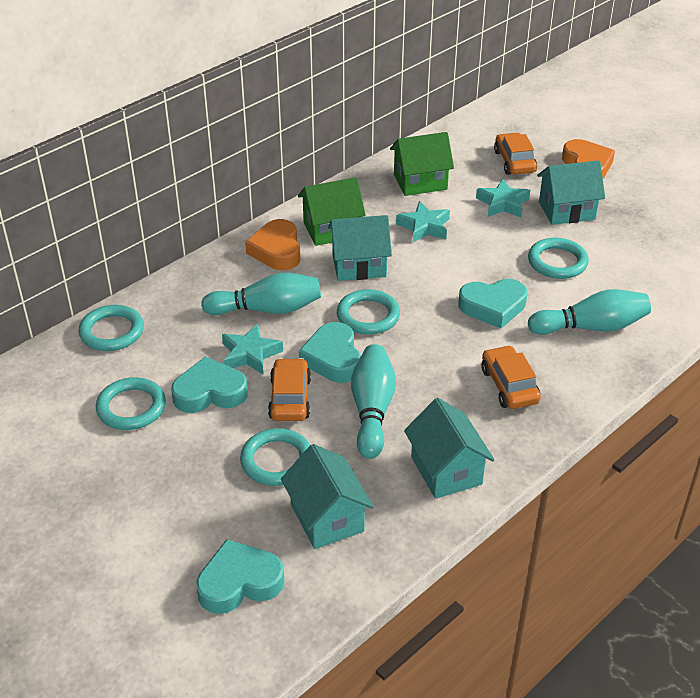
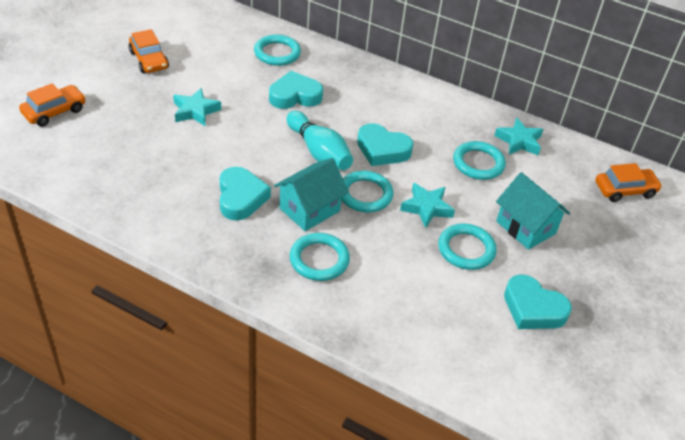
green house: 2 -> 0
orange heart: 2 -> 0
turquoise bowling pin: 3 -> 1
turquoise house: 4 -> 2

